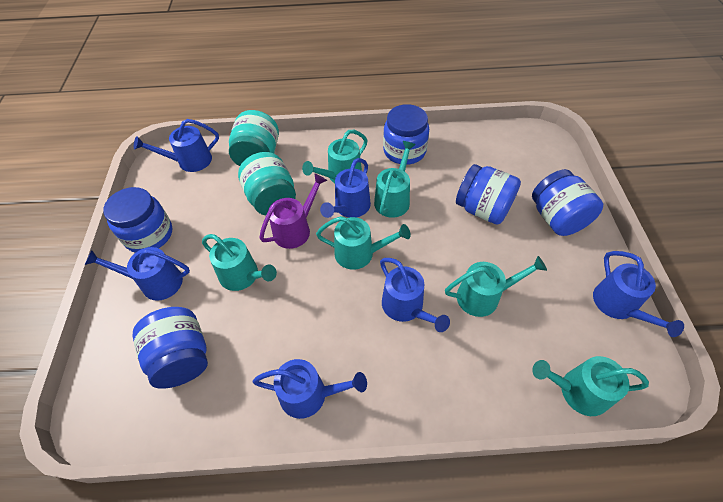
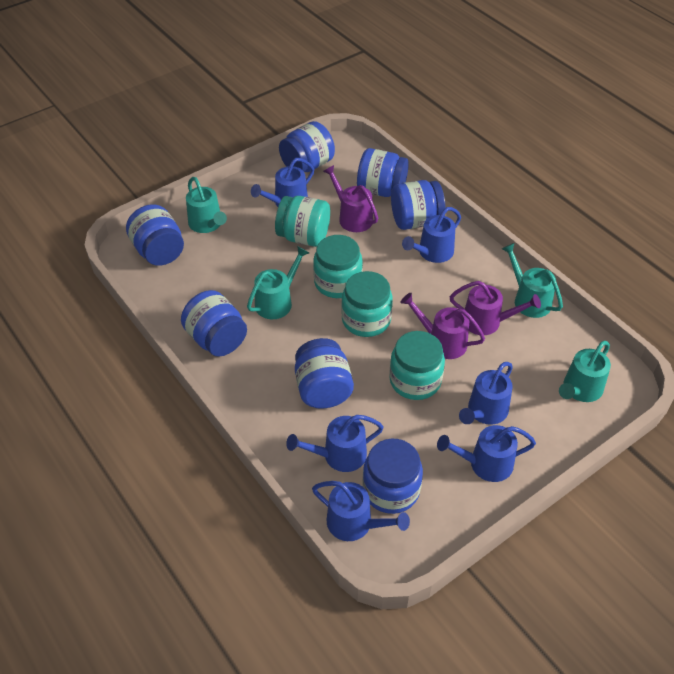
blue jar: 5 -> 7
purple watering can: 1 -> 3
turquoise jar: 2 -> 4
turquoise watering can: 6 -> 4

